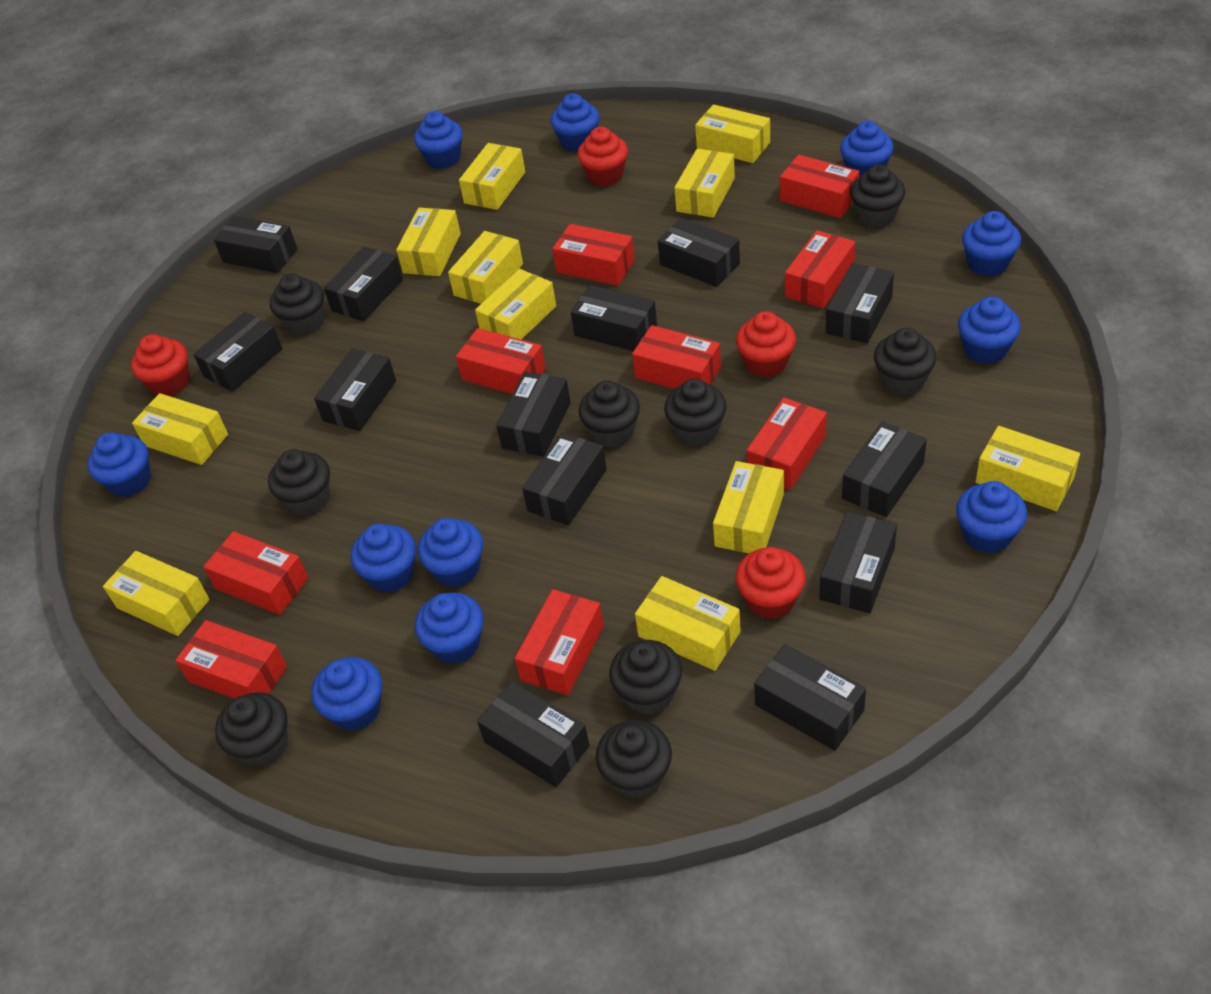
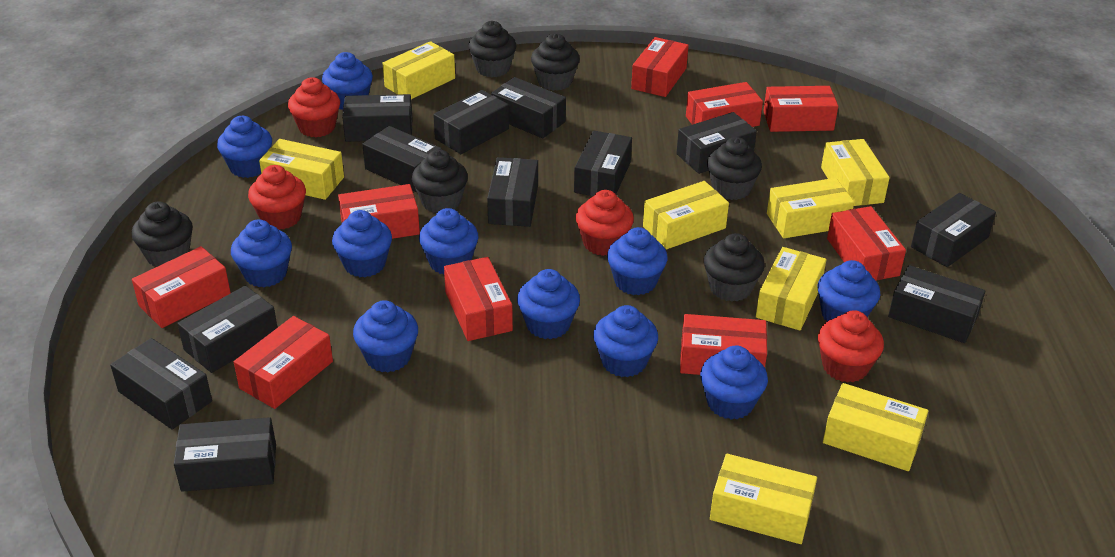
black box: 13 -> 12
black cupcake: 9 -> 6
yellow box: 11 -> 8

